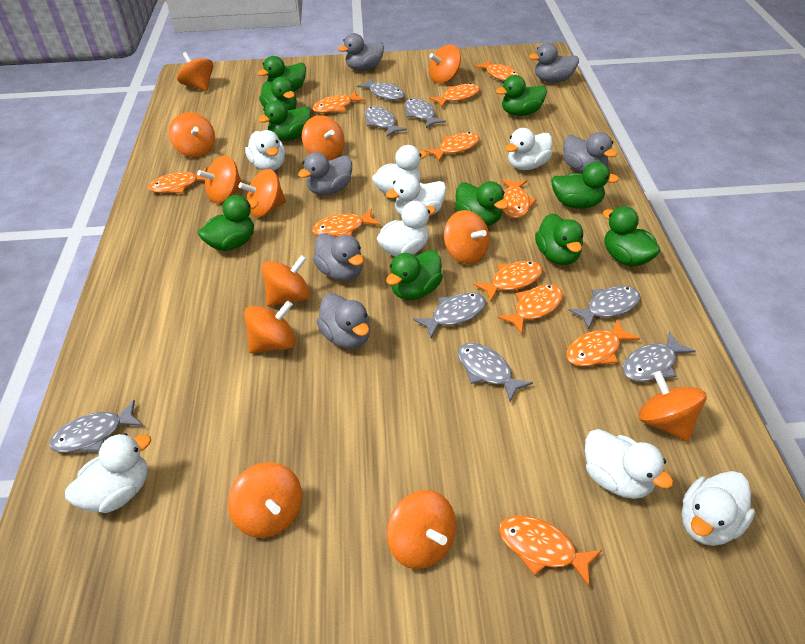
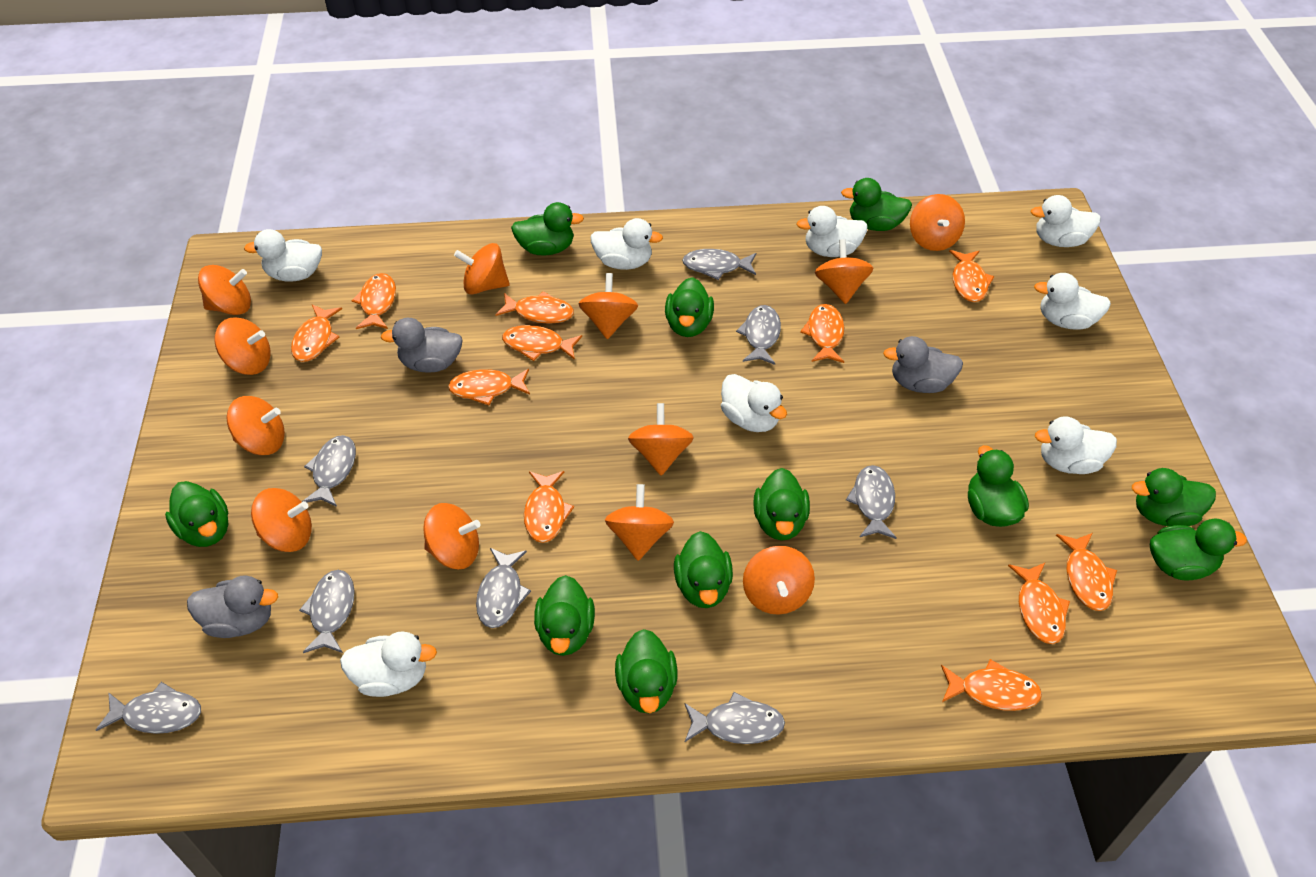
green duck: 10 -> 11
grey duck: 6 -> 3

